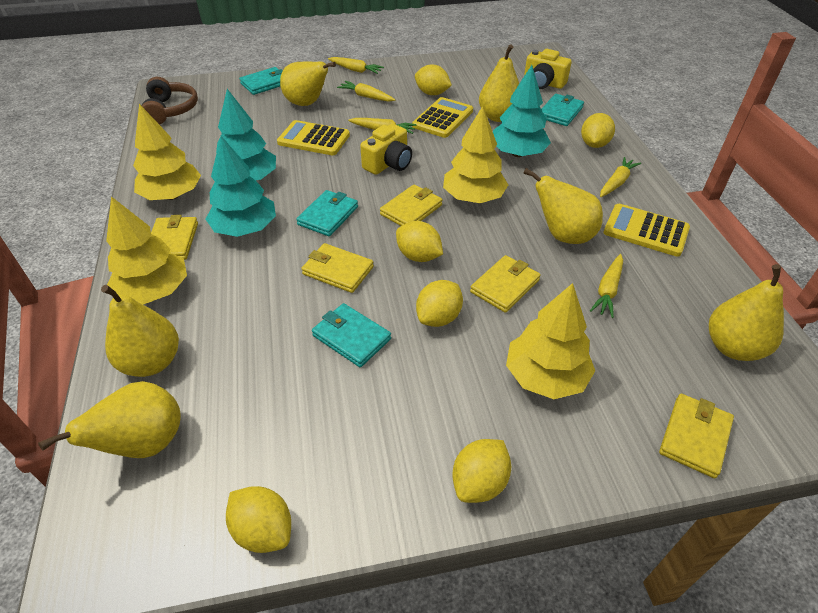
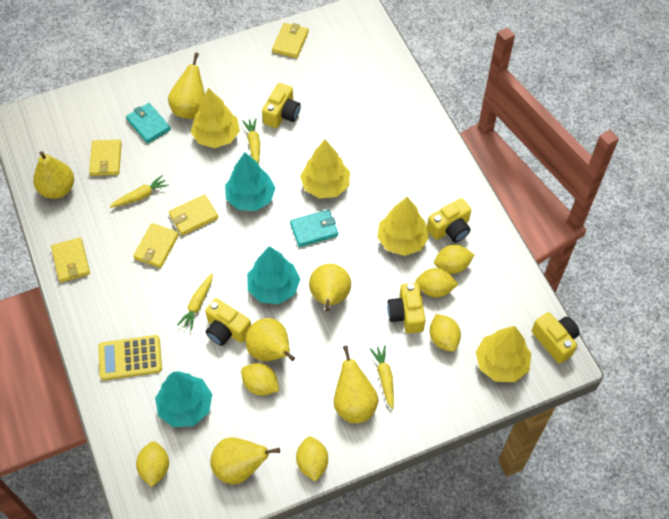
brown headphones: 1 -> 0
turquoise wallet: 4 -> 2
yellow calculator: 3 -> 1
yellow camera: 2 -> 5
yellow carrot: 5 -> 4

